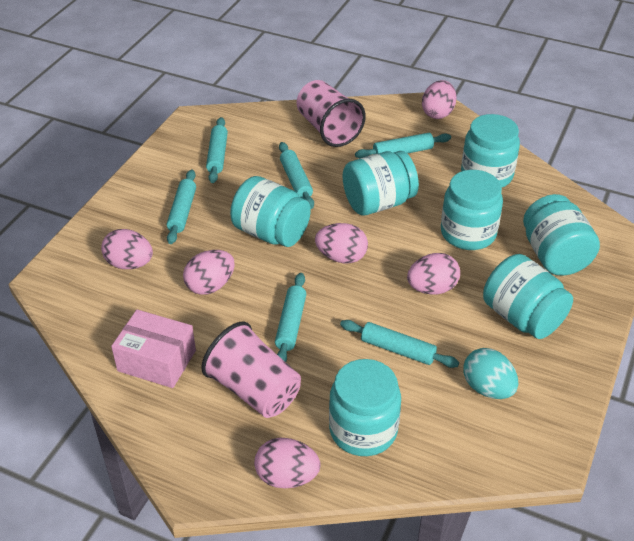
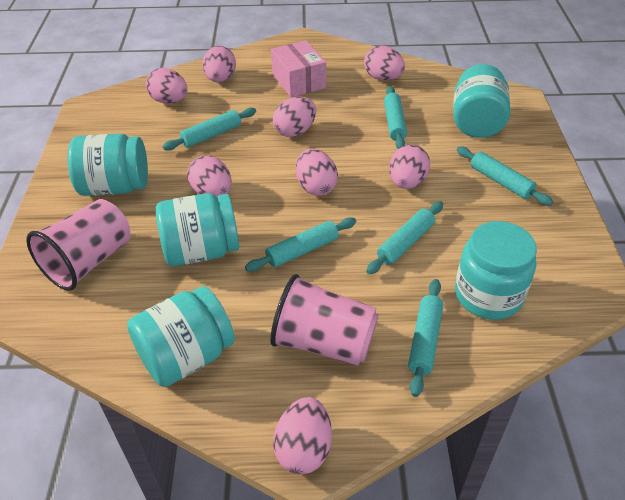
pink egg: 6 -> 8
turquoise egg: 1 -> 0
turquoise jar: 7 -> 5

